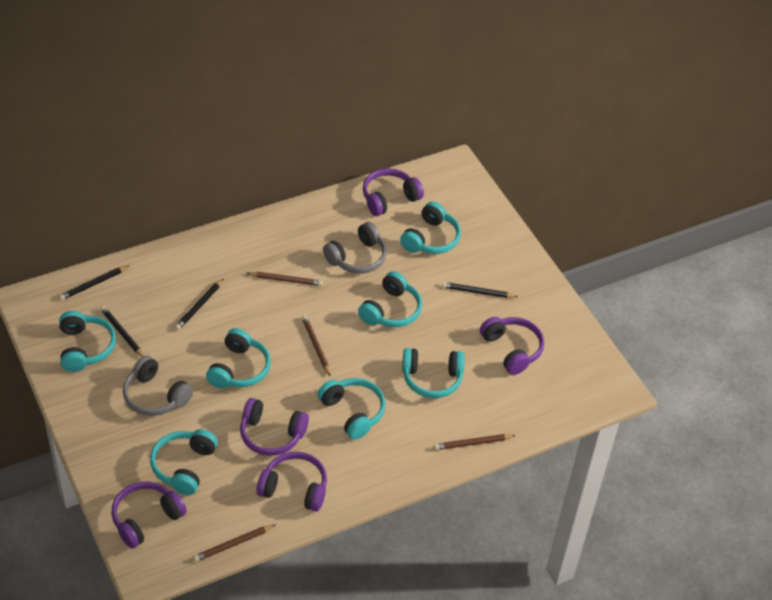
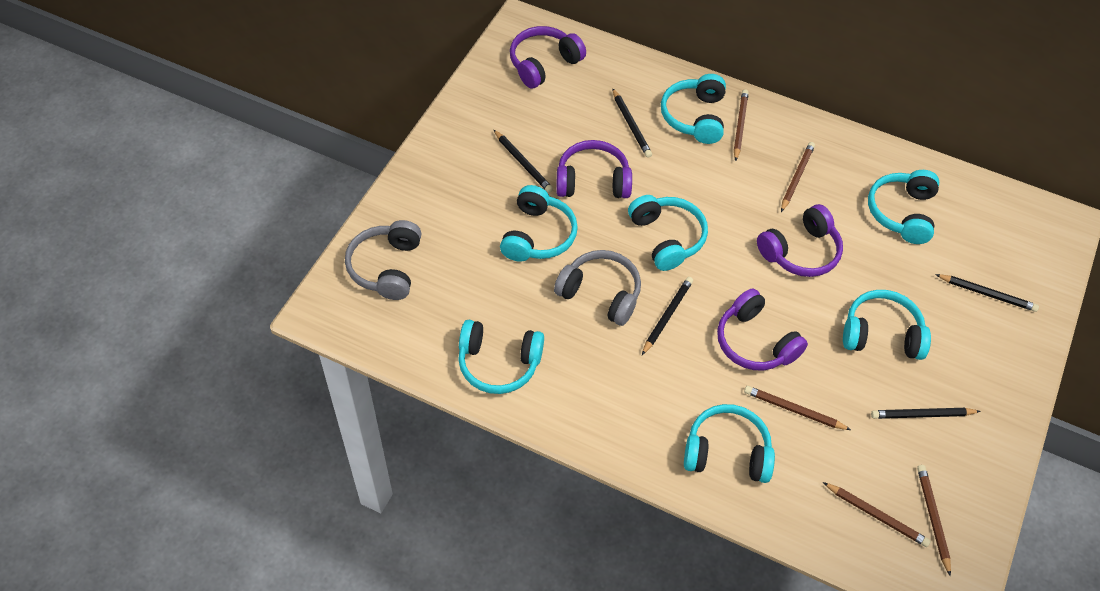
black pencil: 4 -> 5
brown pencil: 4 -> 5
purple headphones: 5 -> 4

